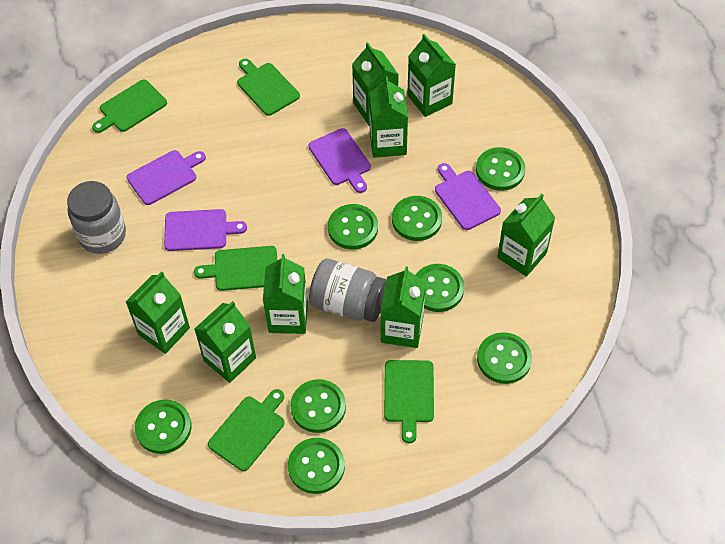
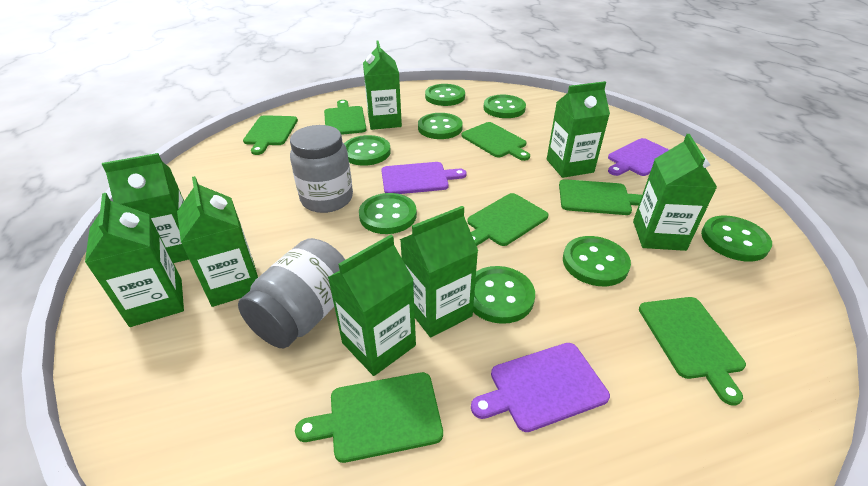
green cutting board: 5 -> 7
purple cutting board: 4 -> 3

